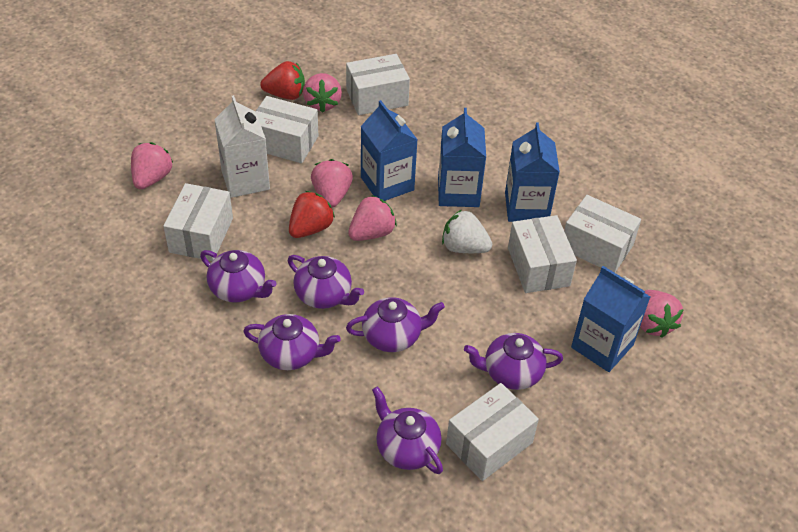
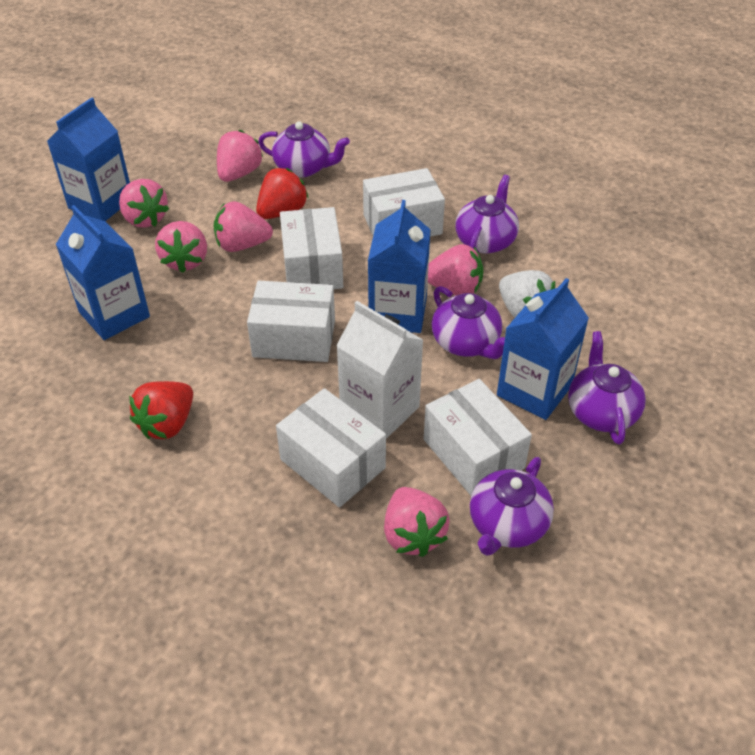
pink strawberry: 5 -> 6
purple teapot: 6 -> 5
white box: 6 -> 5

